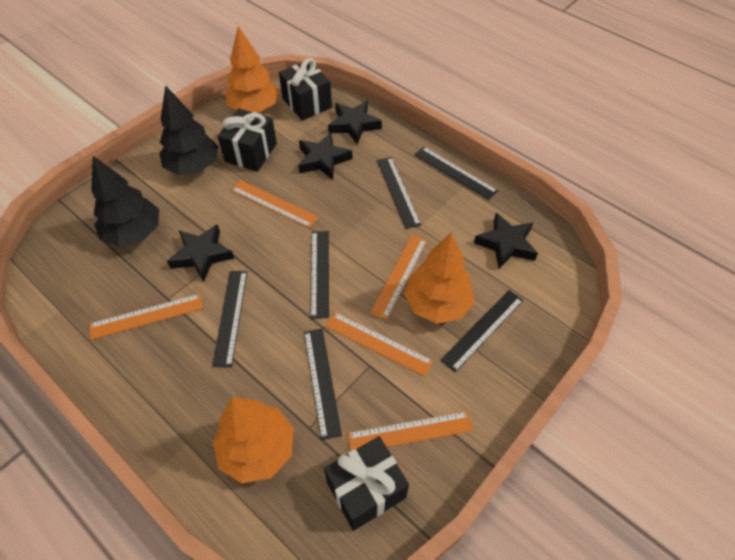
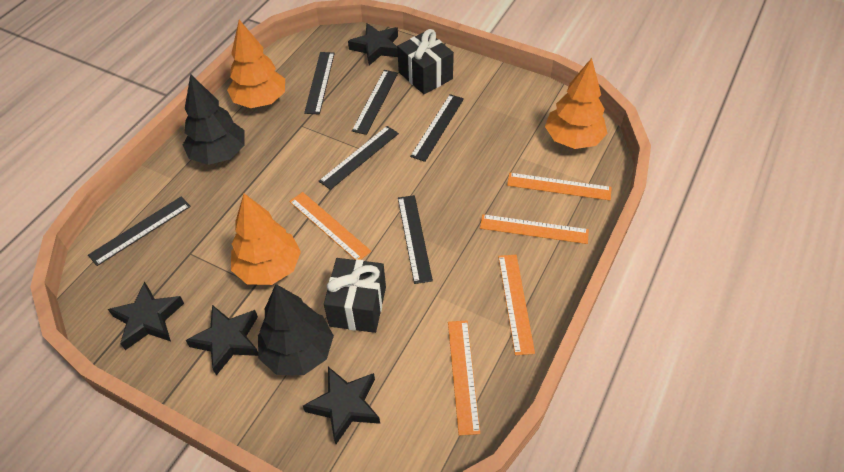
black gift: 3 -> 2

